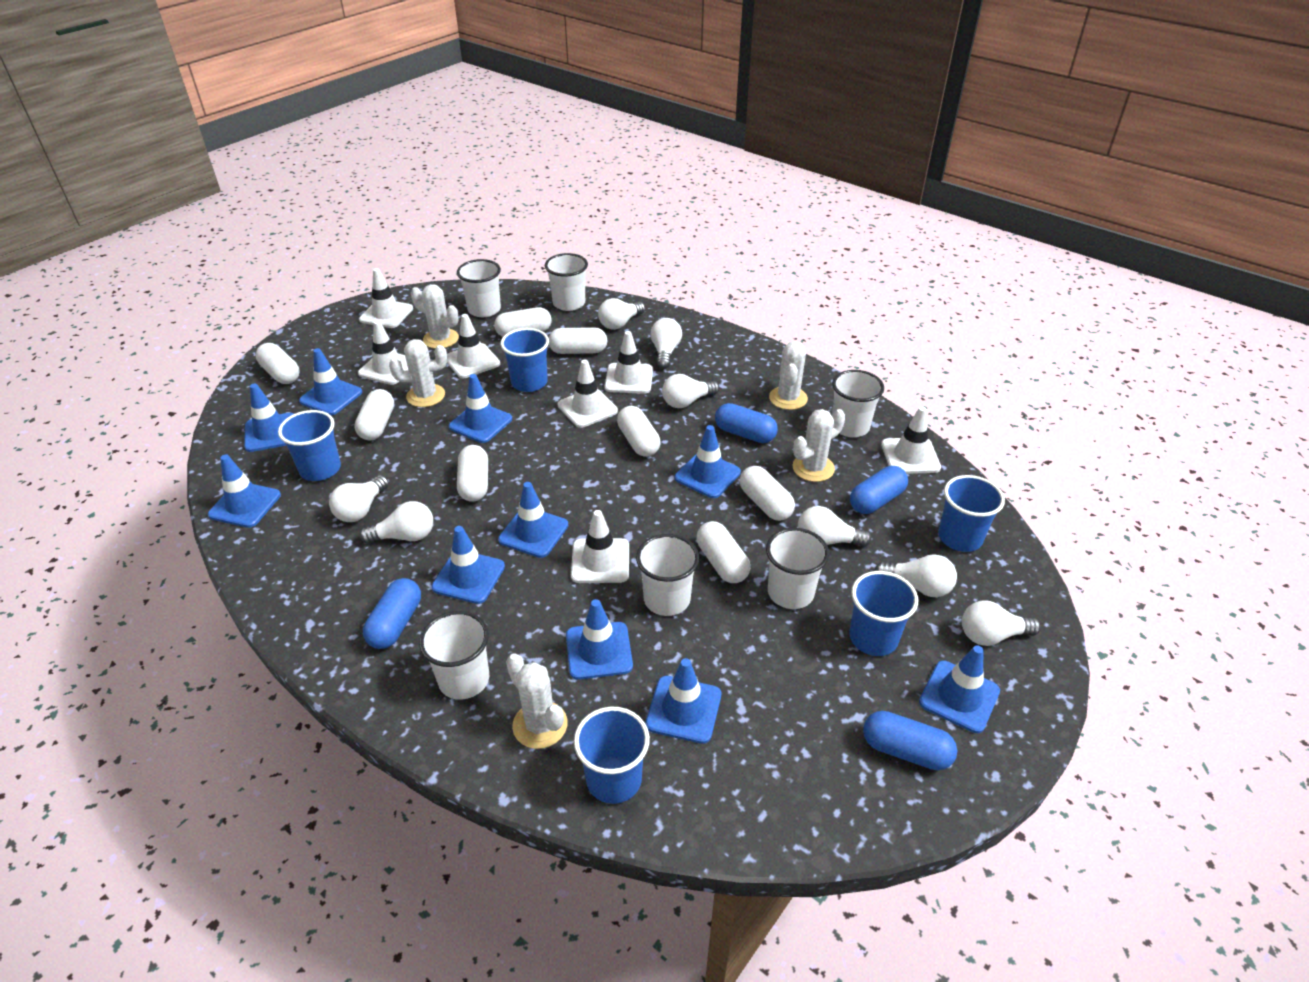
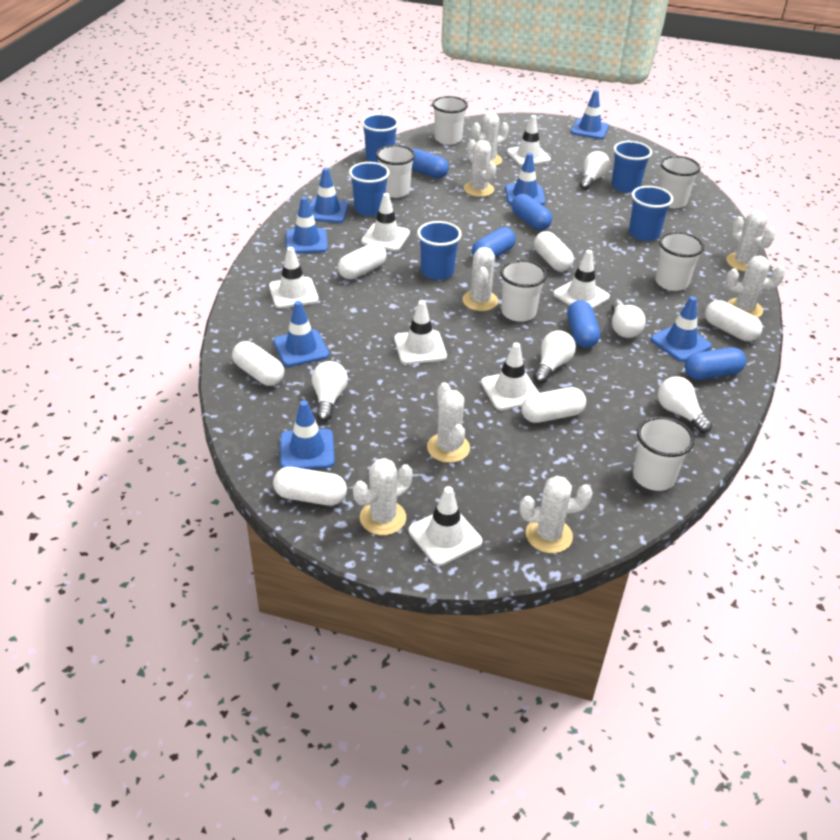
blue capsule: 4 -> 5
blue traffic cone: 10 -> 7
white cactus: 5 -> 8
white capsule: 8 -> 6
white light bulb: 8 -> 5

